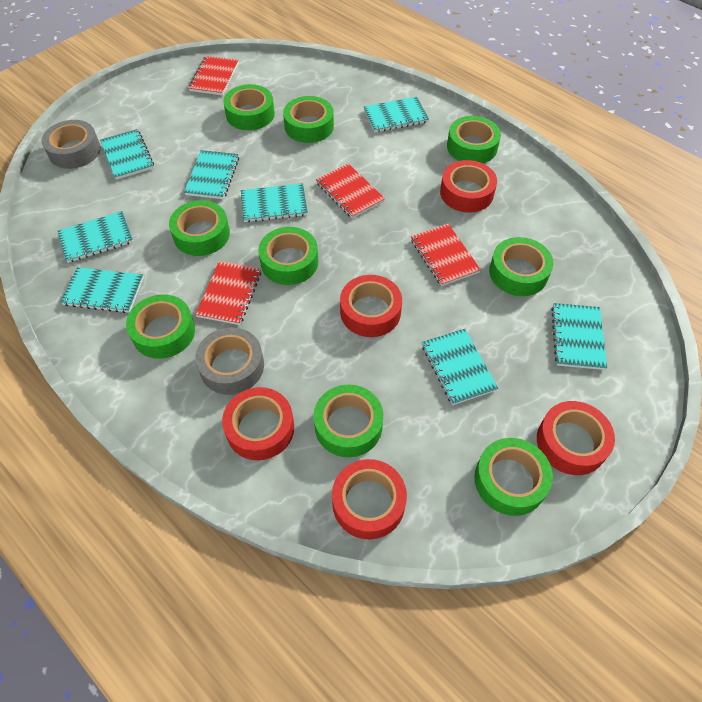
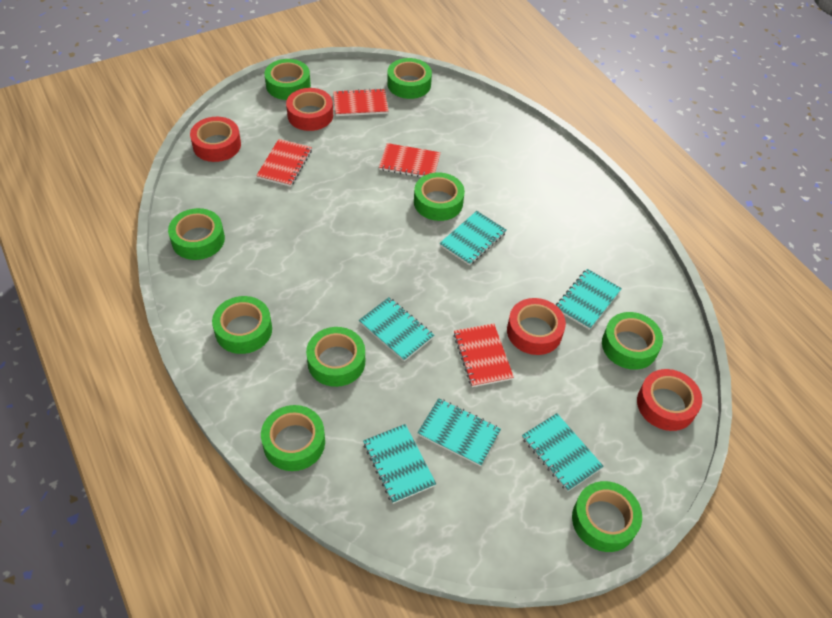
grey tape: 2 -> 0
red tape: 5 -> 4
turquoise notebook: 8 -> 6

